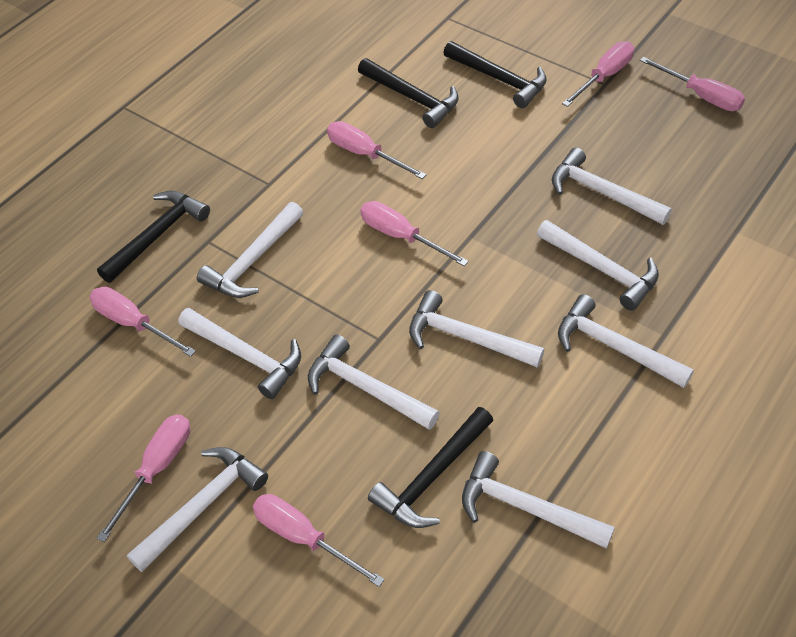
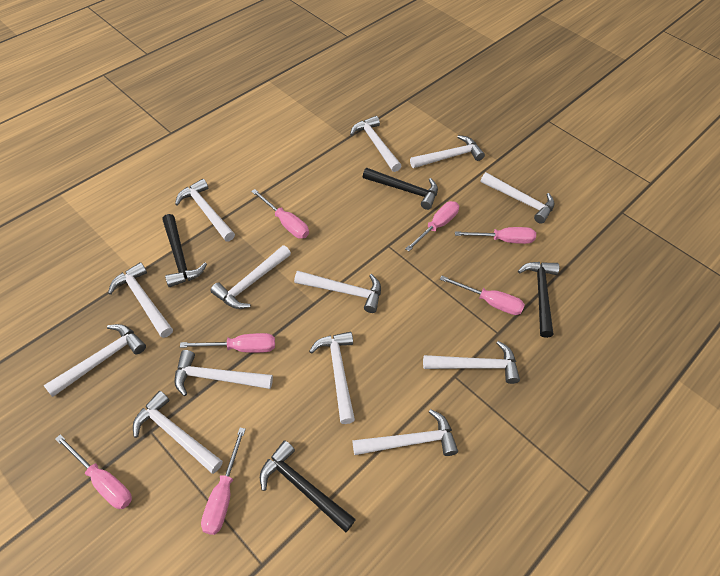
white hammer: 9 -> 13

